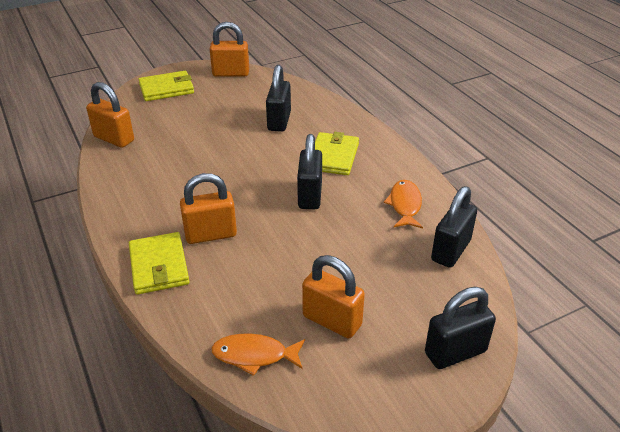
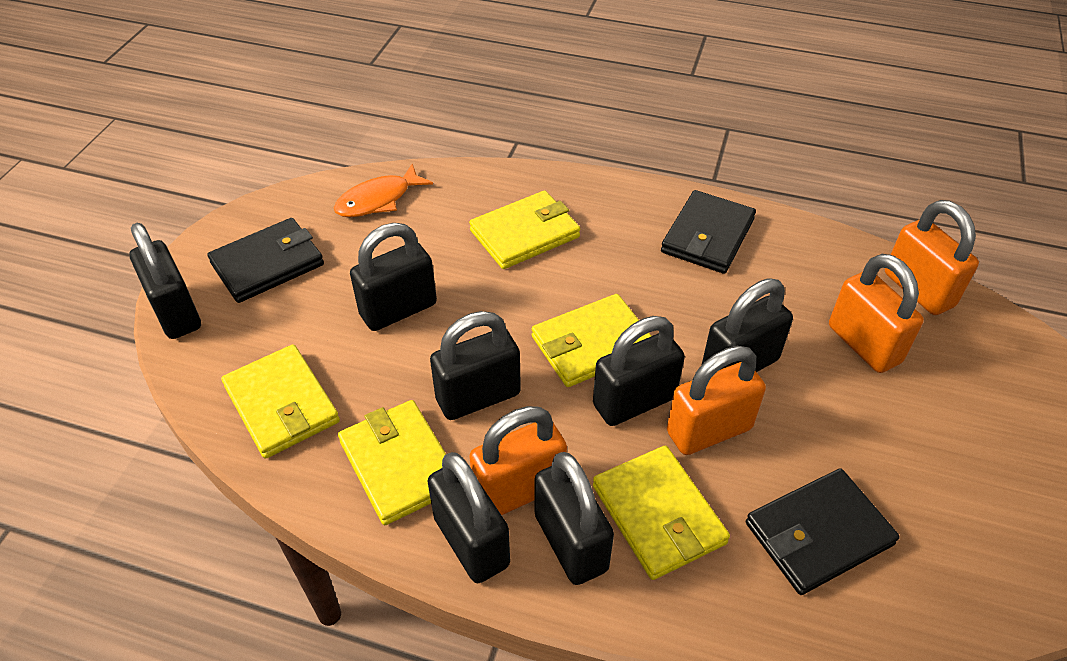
black padlock: 4 -> 7
black wallet: 0 -> 3
orange fish: 2 -> 1
yellow wallet: 3 -> 5

